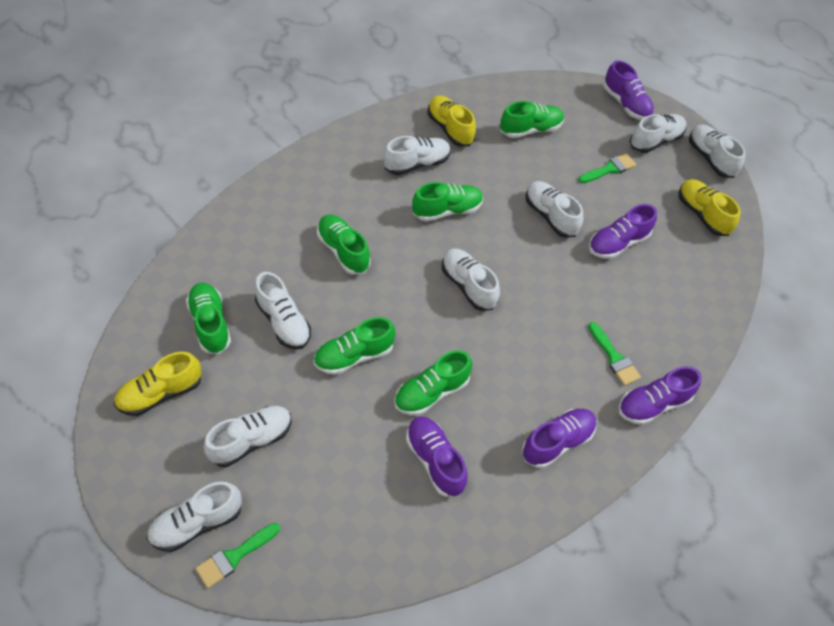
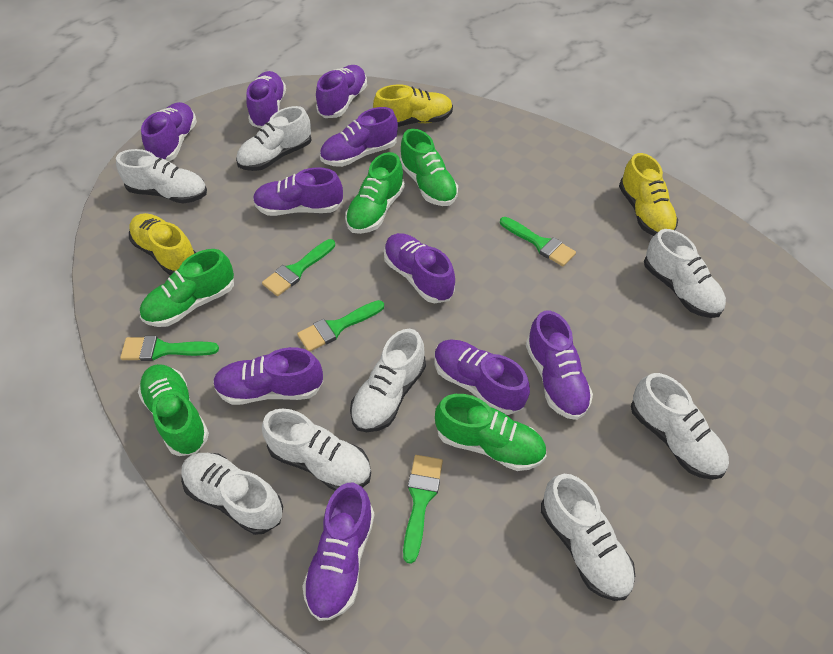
green brush: 3 -> 5
green shoe: 6 -> 5
purple shoe: 5 -> 10

